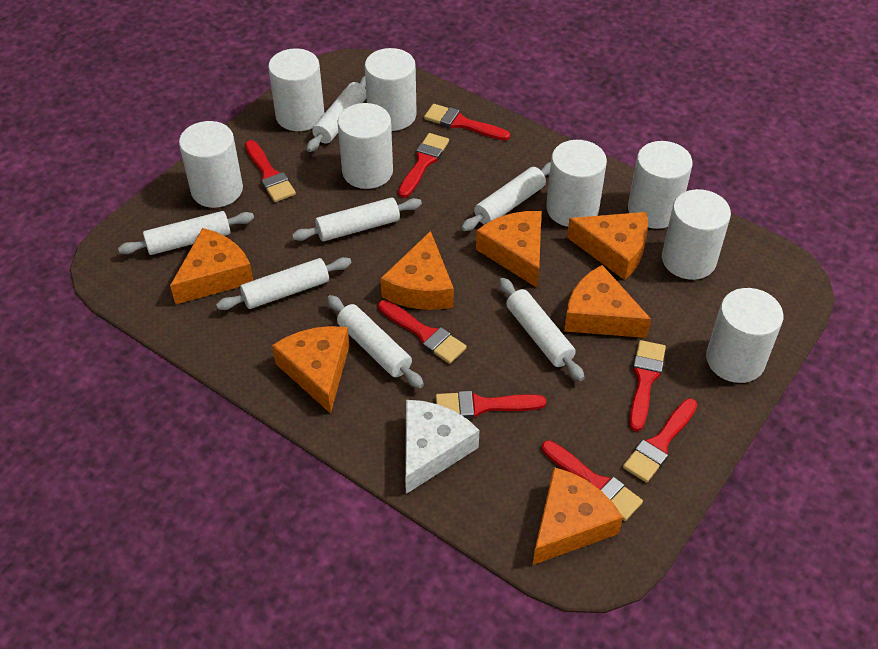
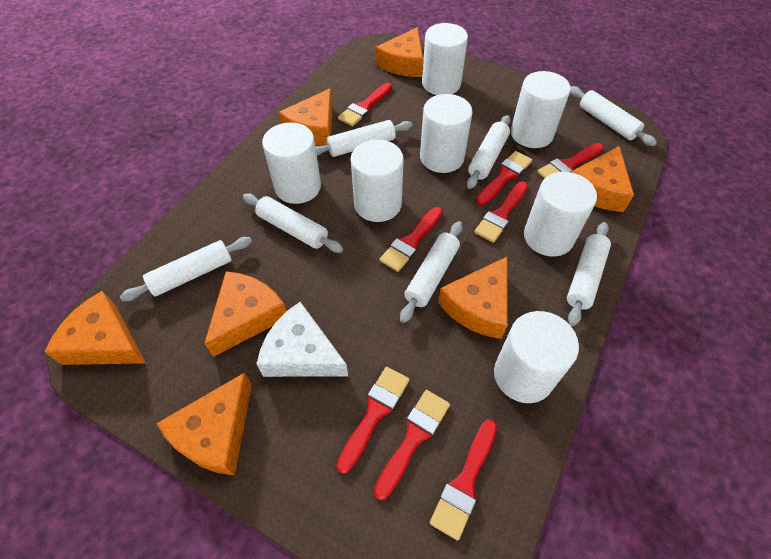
white cylinder: 8 -> 7

